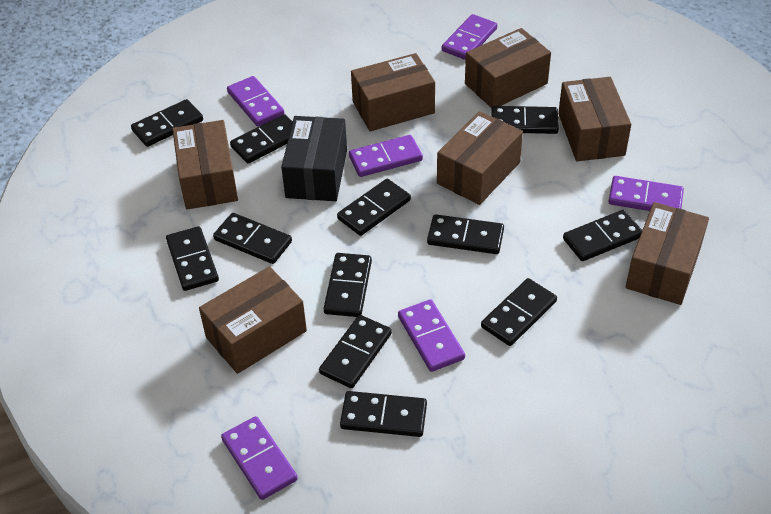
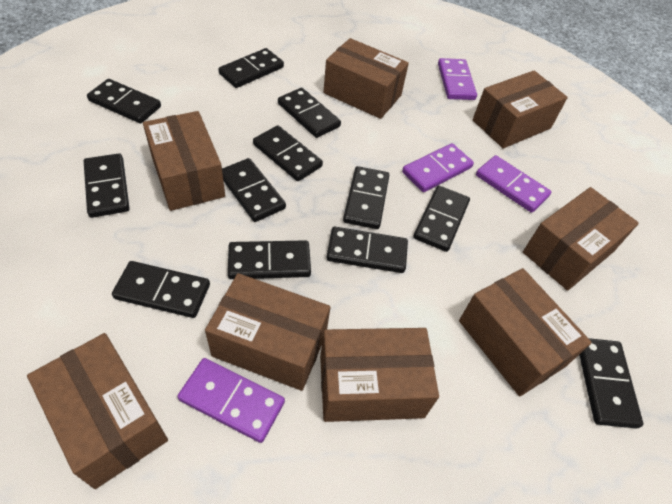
black box: 1 -> 0
brown box: 7 -> 8
purple domino: 6 -> 4

